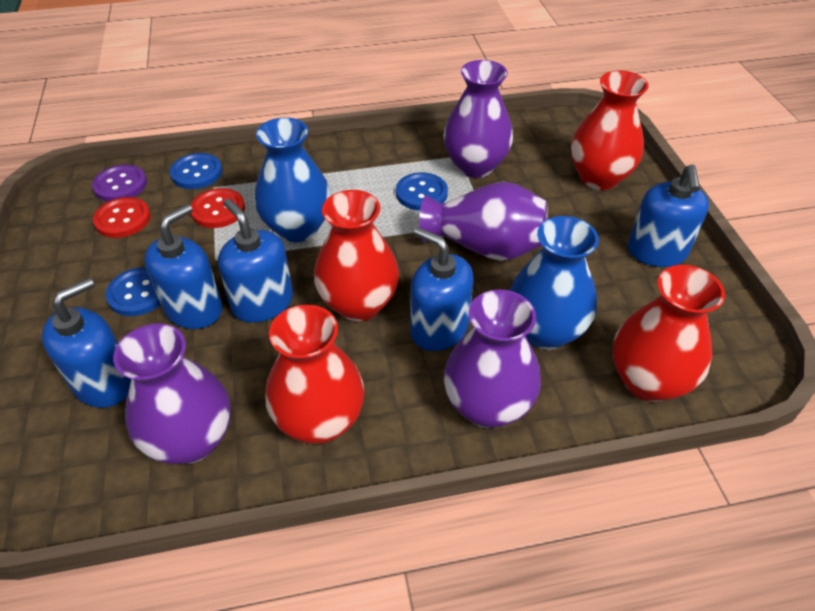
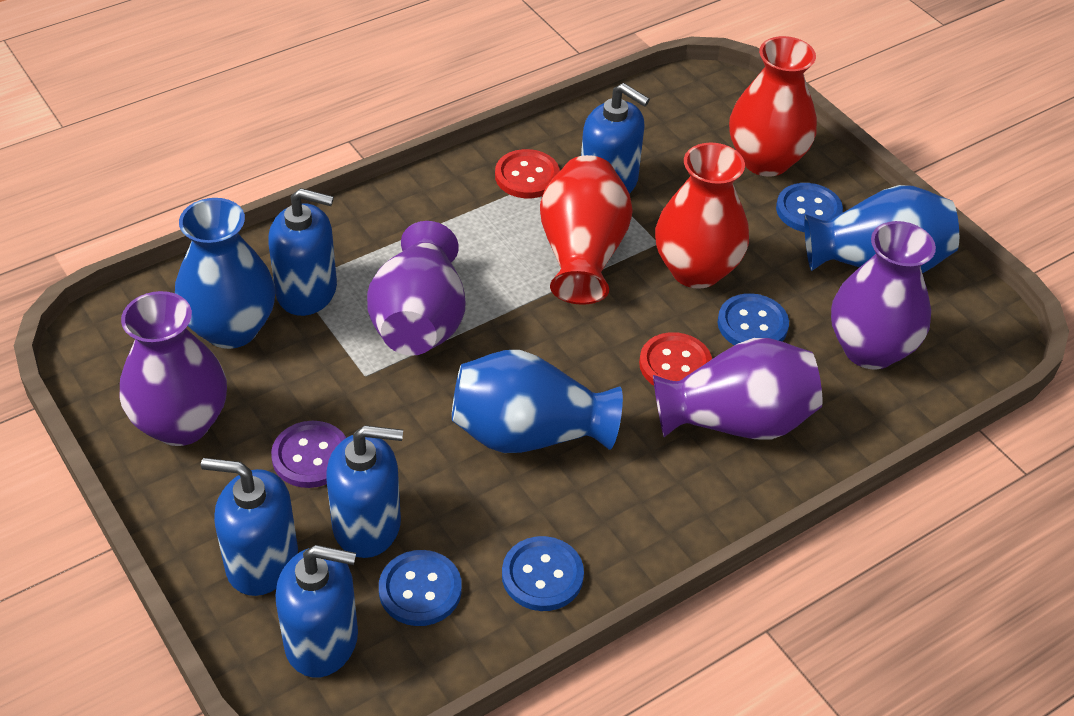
blue button: 3 -> 4
blue vase: 2 -> 3
red vase: 4 -> 3

